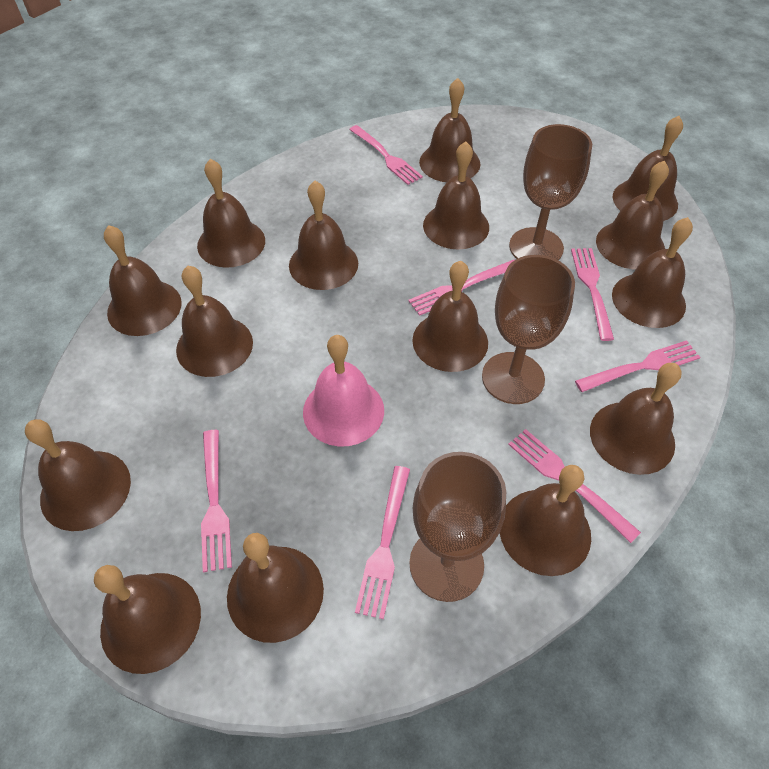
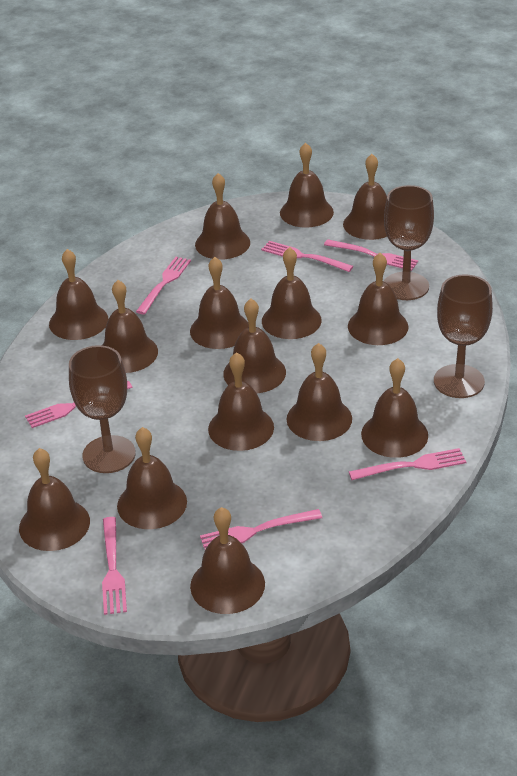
pink bell: 1 -> 0

